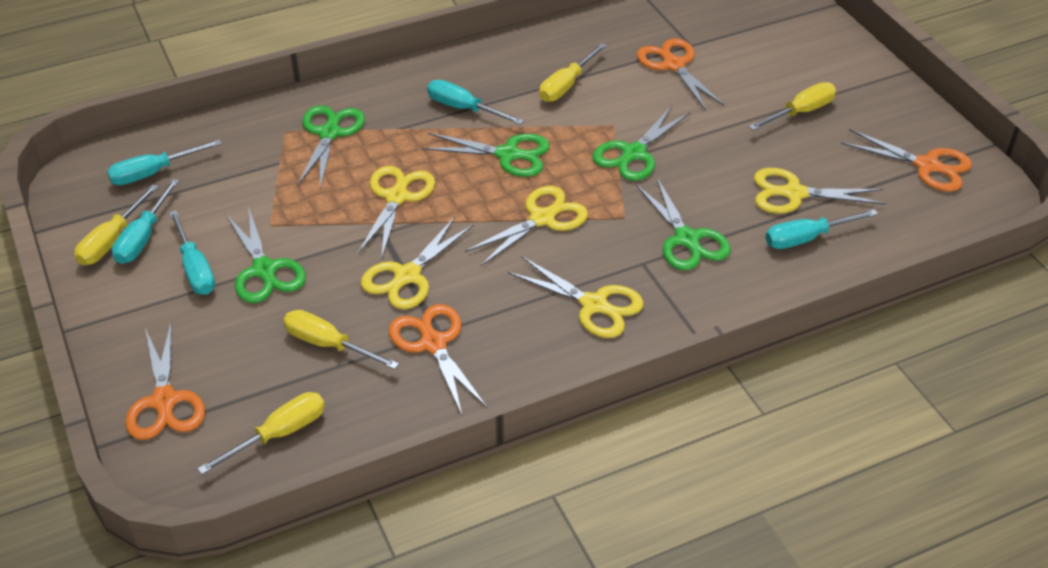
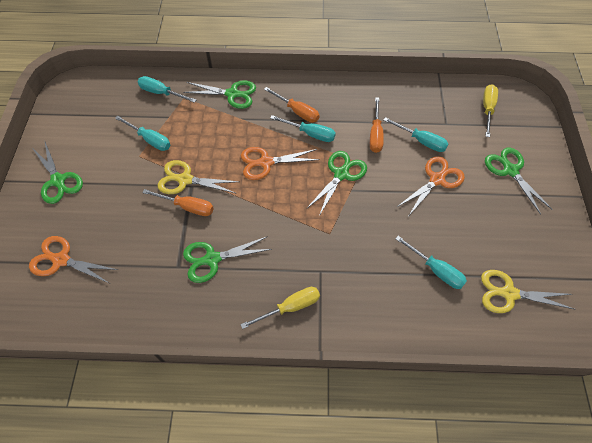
orange scissors: 4 -> 3
orange screwdriver: 0 -> 3
yellow scissors: 5 -> 2
yellow screwdriver: 5 -> 2

